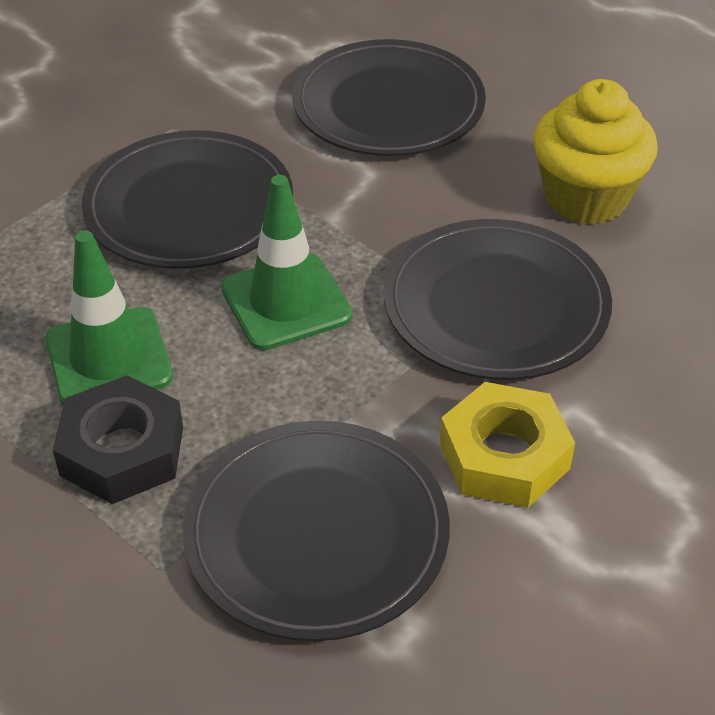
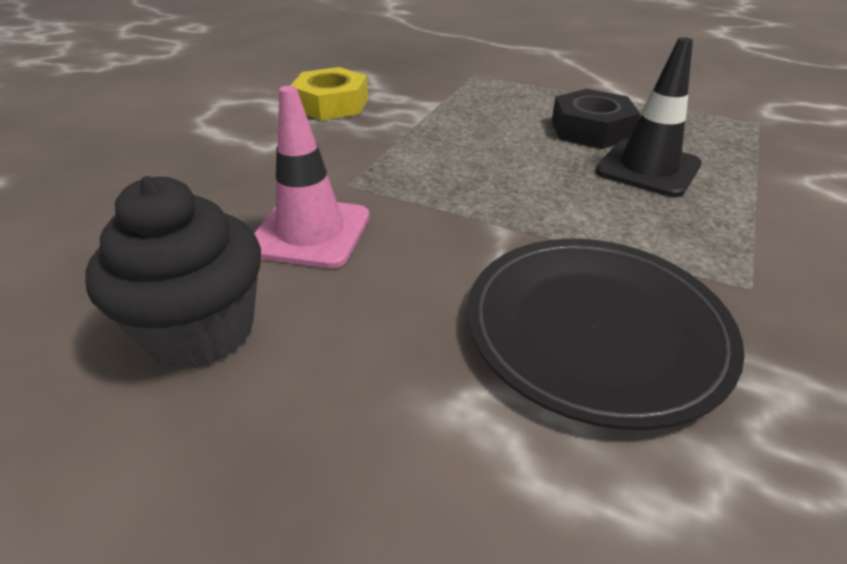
black cupcake: 0 -> 1
black plate: 4 -> 1
black traffic cone: 0 -> 1
green traffic cone: 2 -> 0
pink traffic cone: 0 -> 1
yellow cupcake: 1 -> 0

